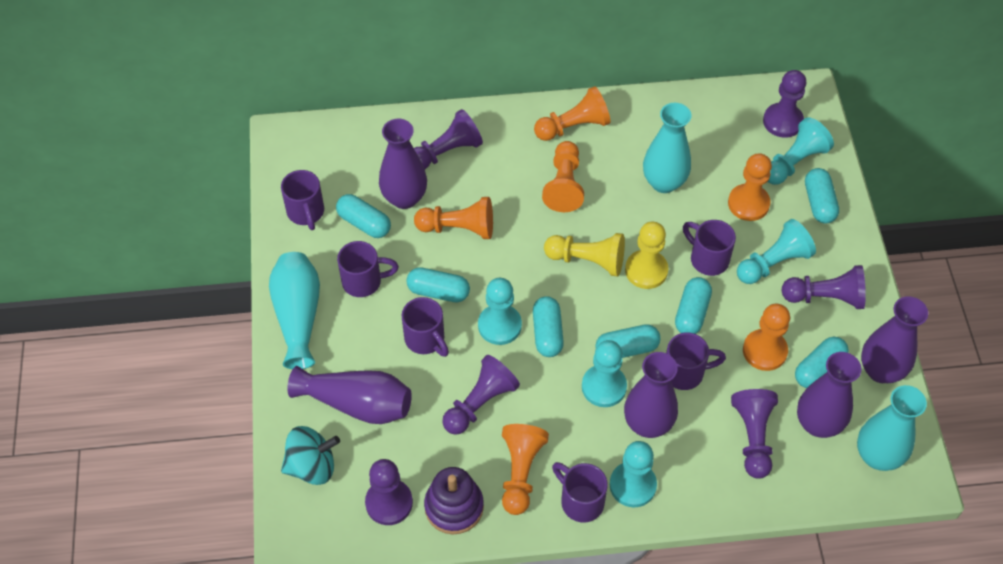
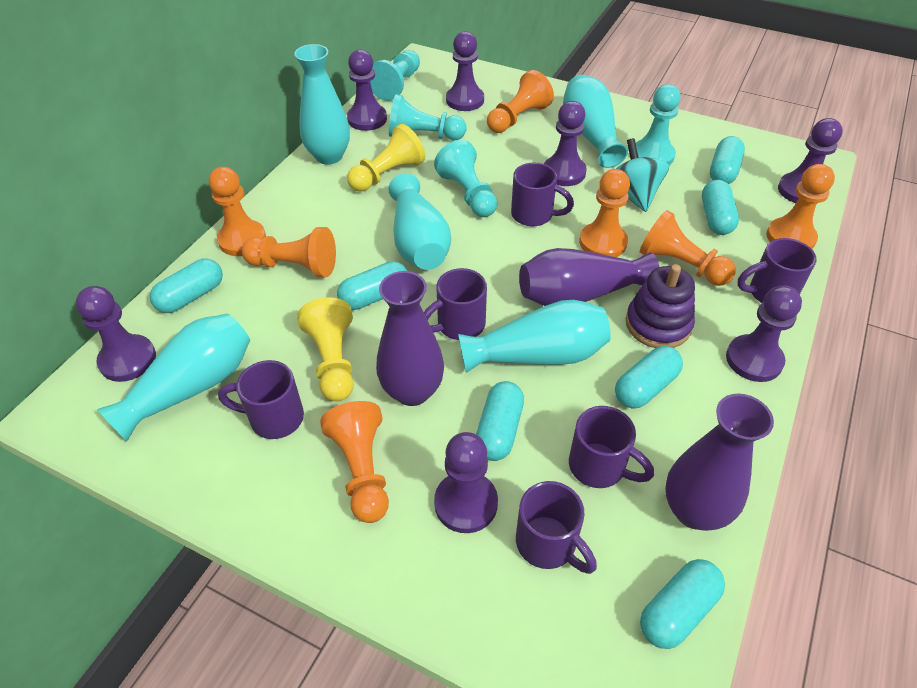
orange pawn: 6 -> 7
purple pawn: 6 -> 7
purple vase: 5 -> 3
turquoise pawn: 5 -> 4
turquoise vase: 3 -> 5

